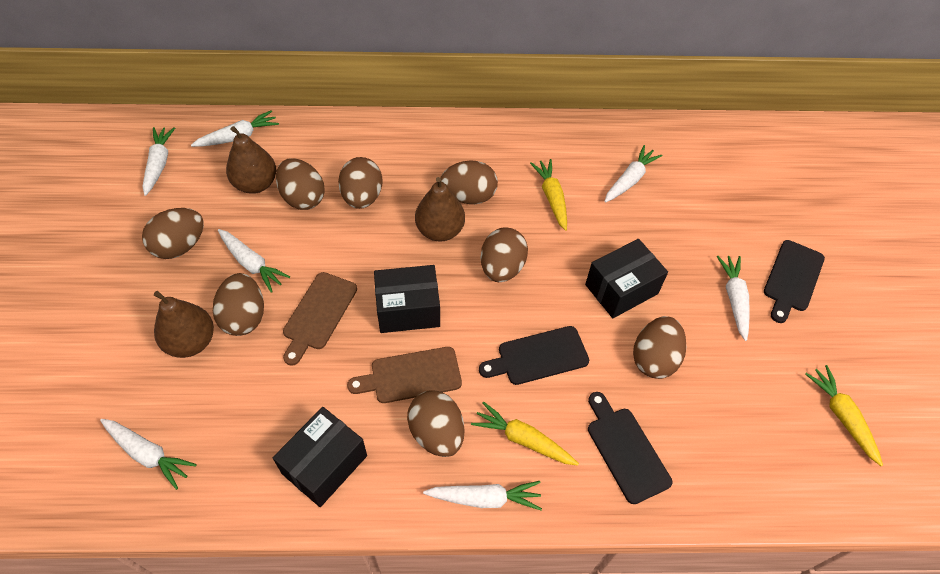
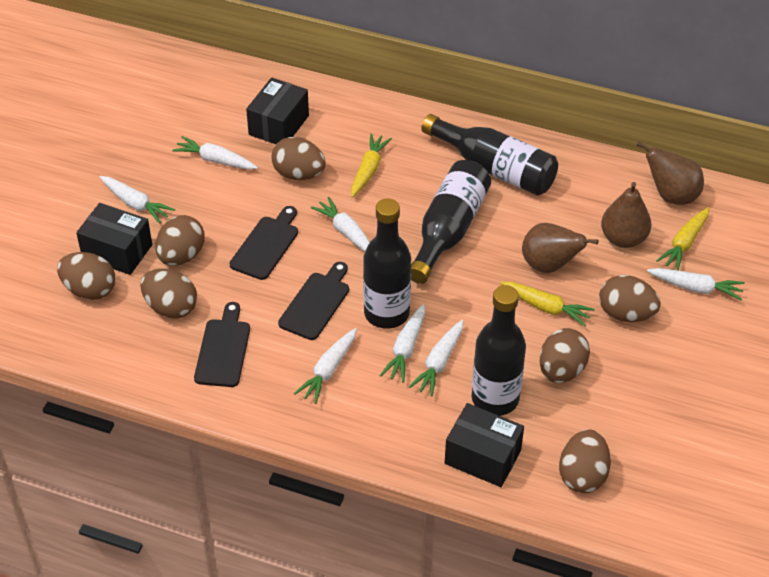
black bottle: 0 -> 4
brown cutting board: 2 -> 0
brown egg: 8 -> 7

